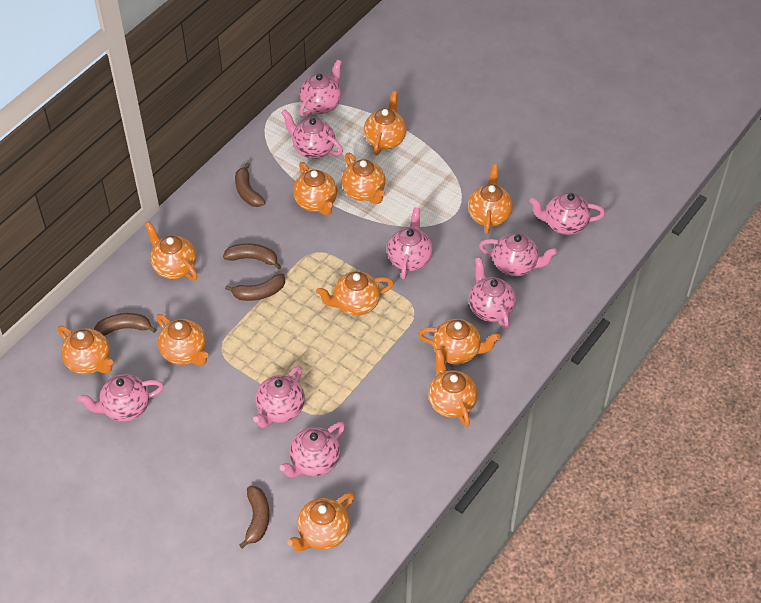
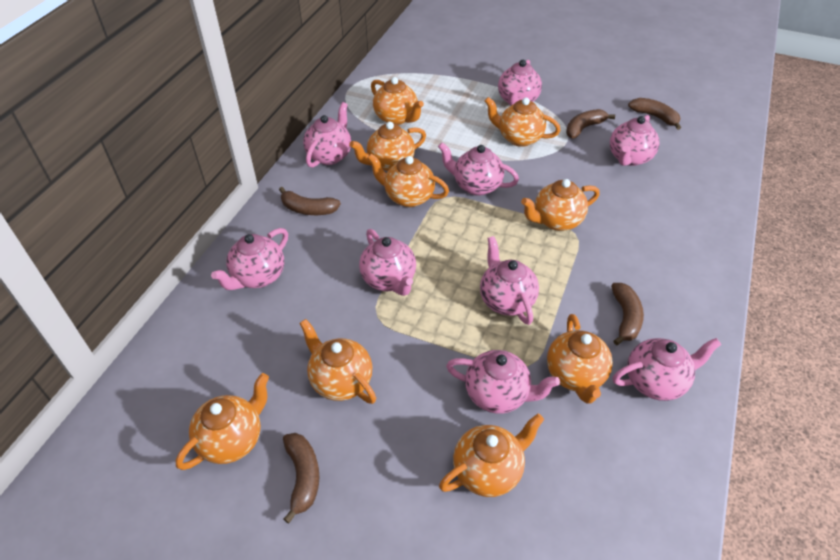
orange teapot: 11 -> 9

